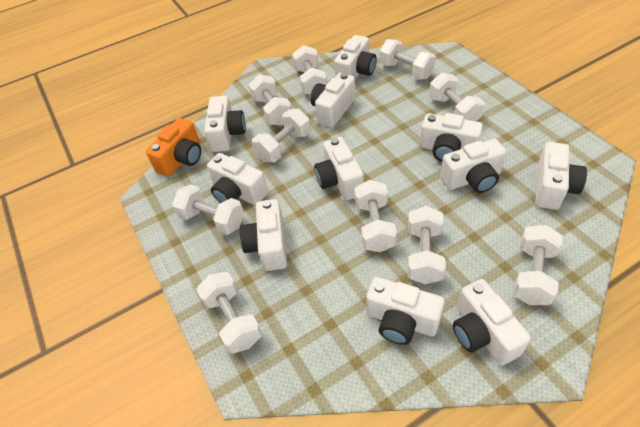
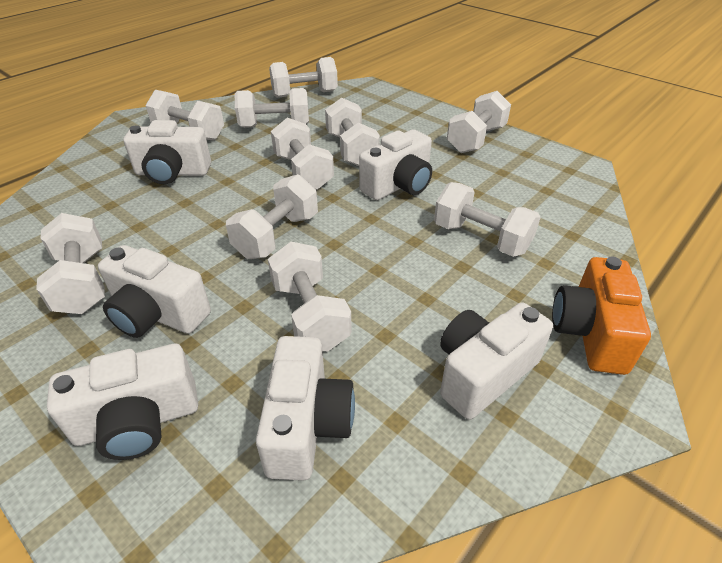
white camera: 11 -> 6

